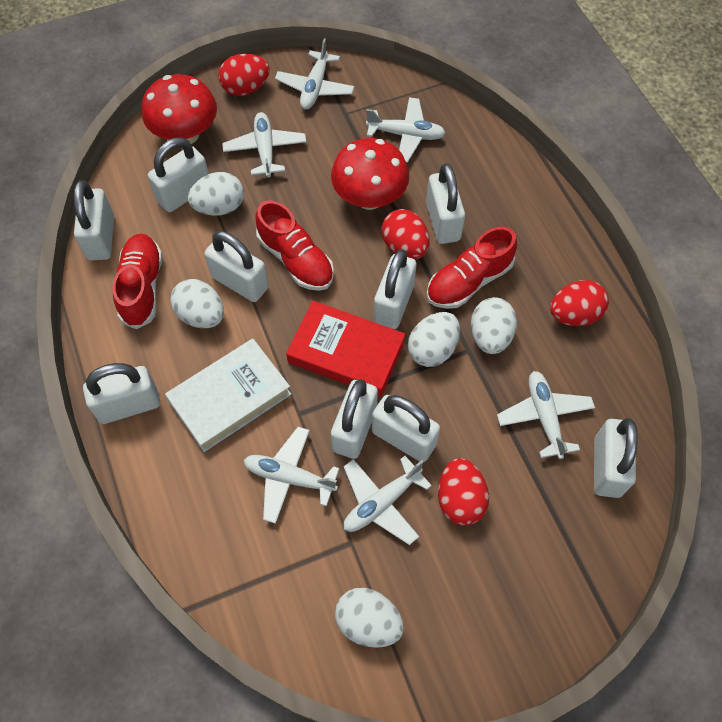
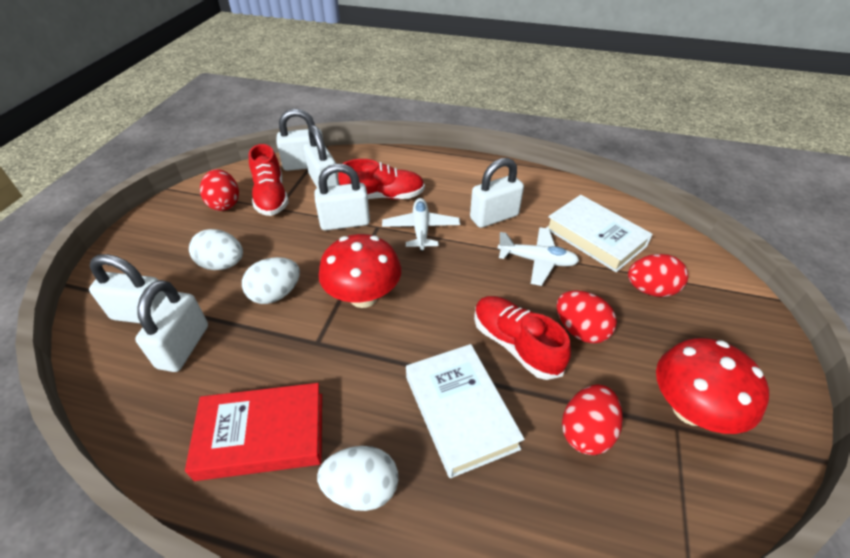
white book: 1 -> 2
white egg: 5 -> 3
white padlock: 9 -> 6
white plane: 6 -> 2

